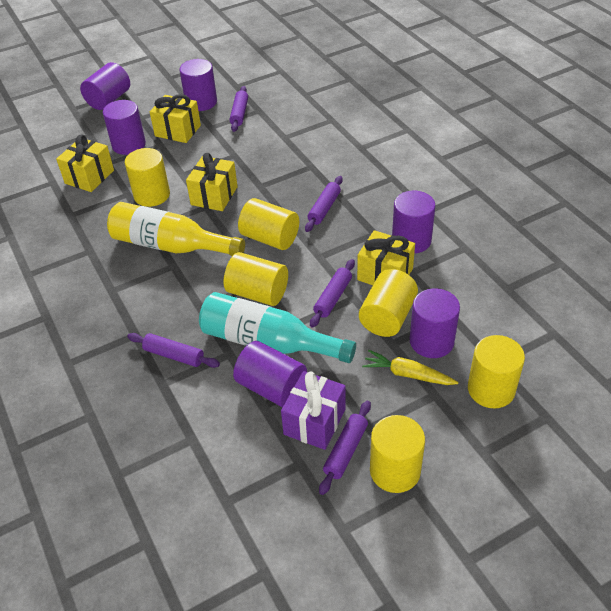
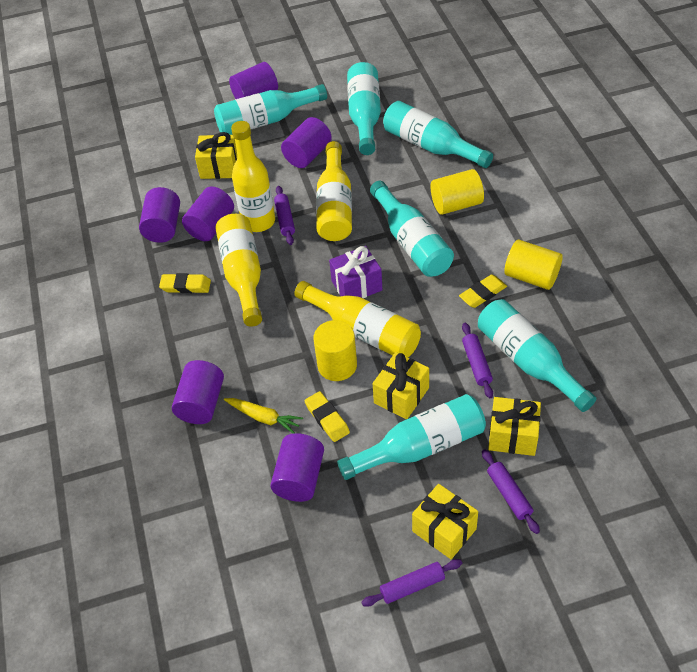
purple rolling pin: 5 -> 4
turquoise bottle: 1 -> 6
yellow bottle: 1 -> 4
yellow cylinder: 6 -> 3
yellow eraser: 0 -> 3

